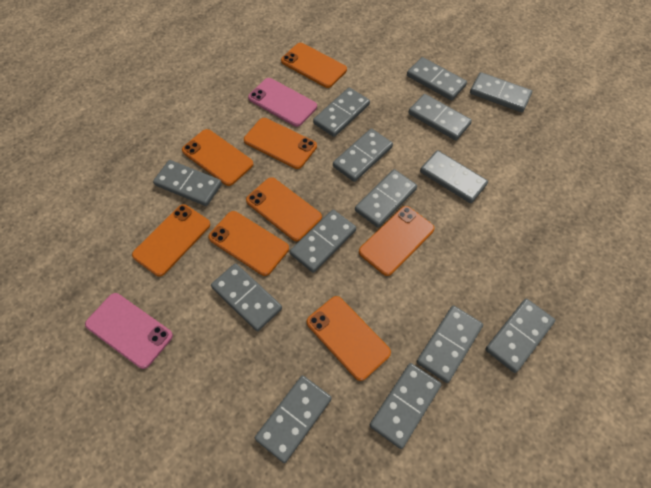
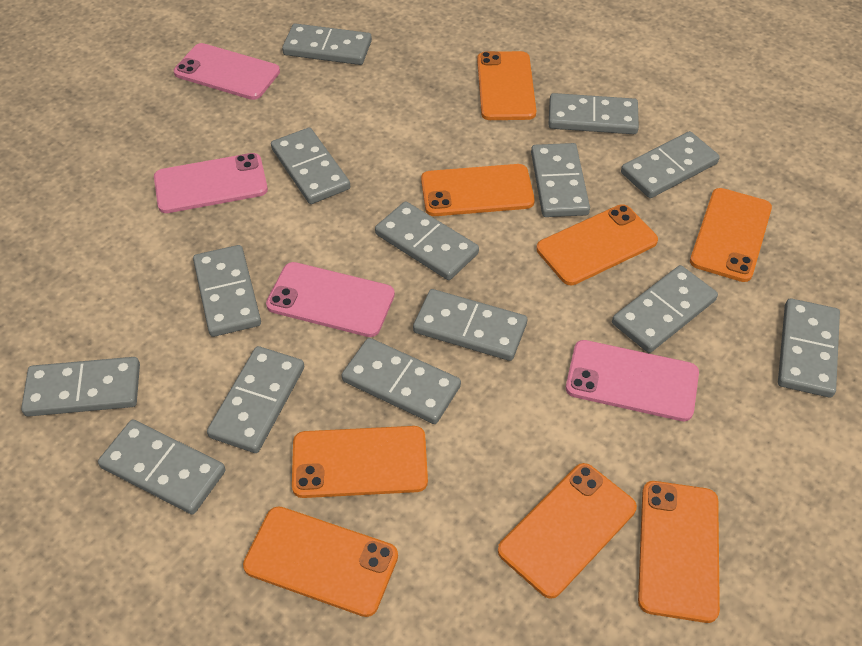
pink phone: 2 -> 4

